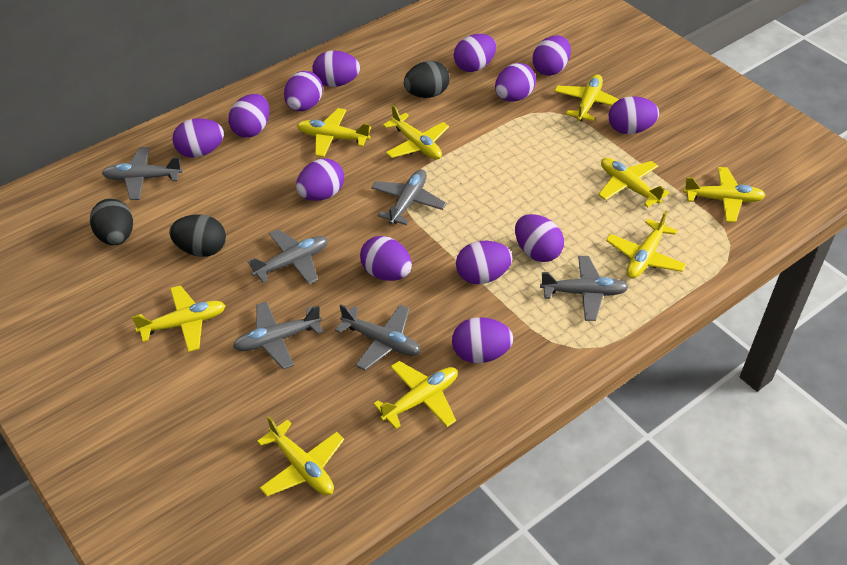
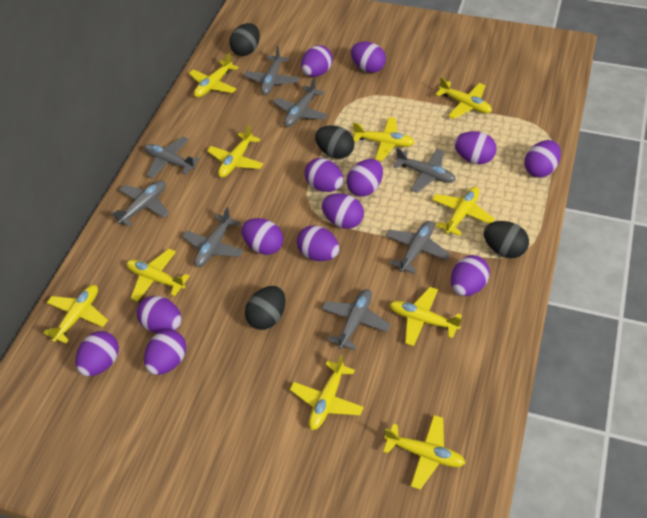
black egg: 3 -> 4
grey plane: 6 -> 8
yellow plane: 9 -> 10

